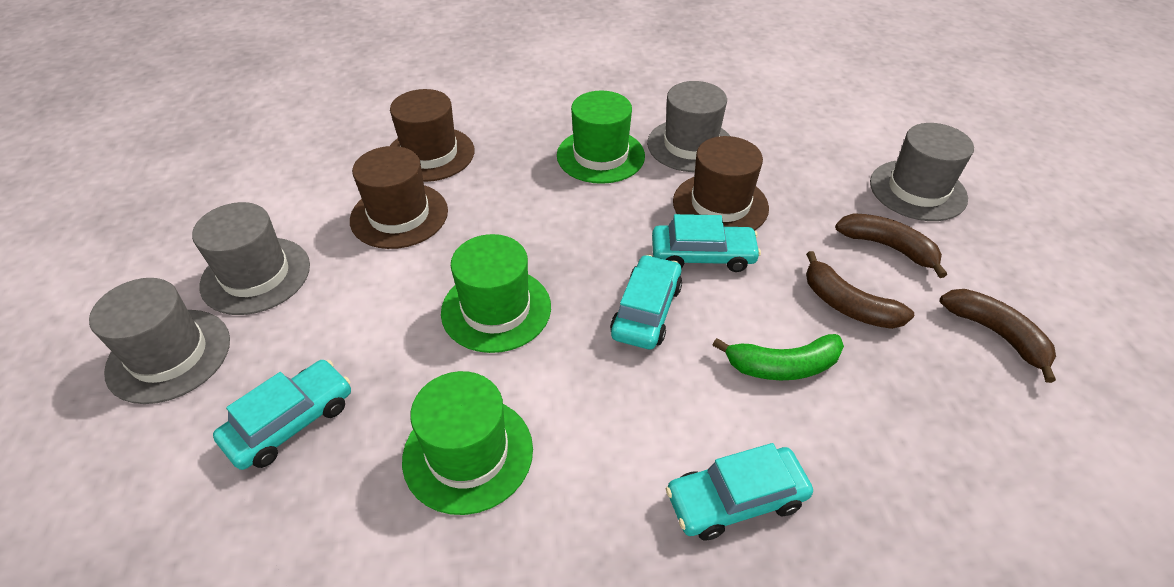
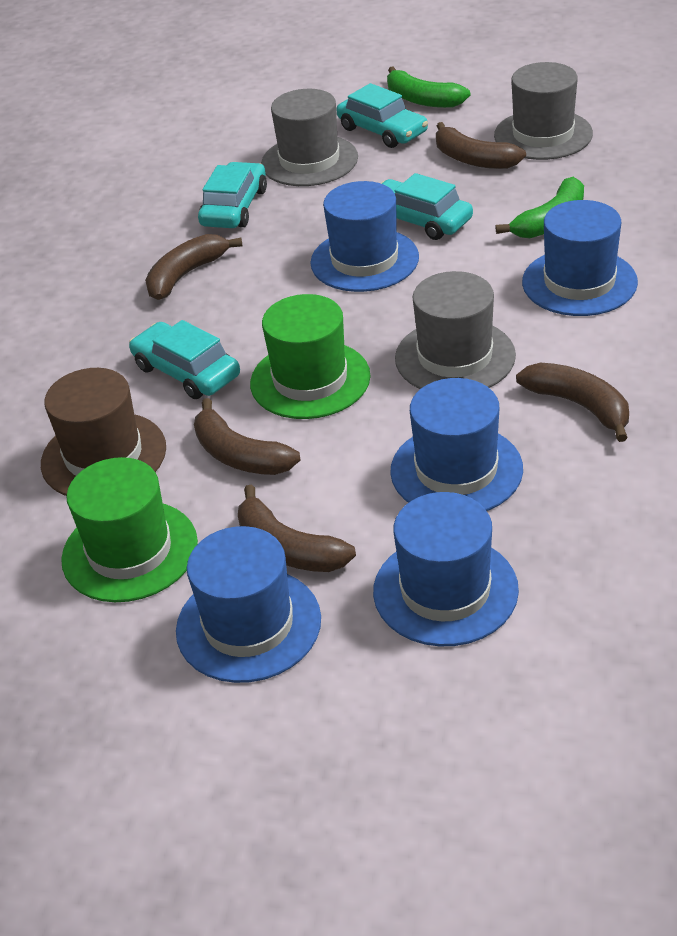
blue hat: 0 -> 5
brown banana: 3 -> 5
brown hat: 3 -> 1
green banana: 1 -> 2
green hat: 3 -> 2
grey hat: 4 -> 3

